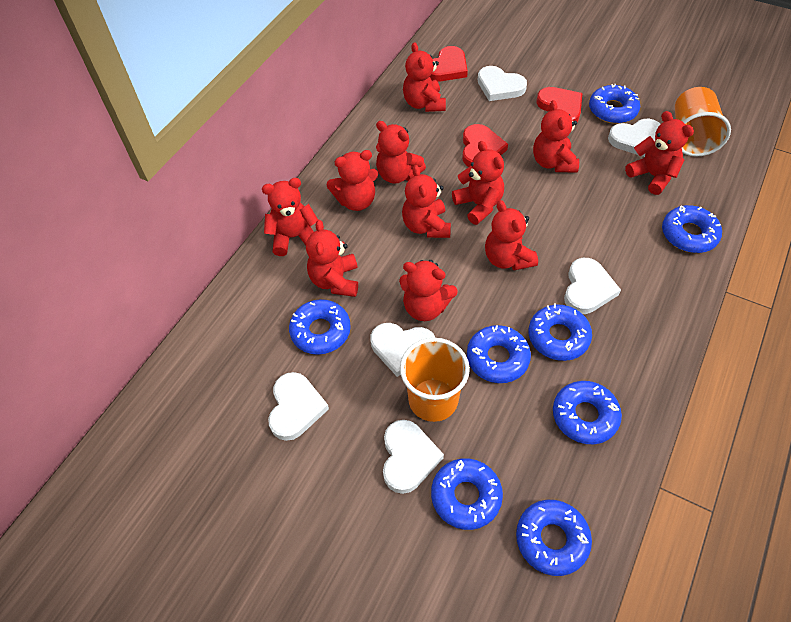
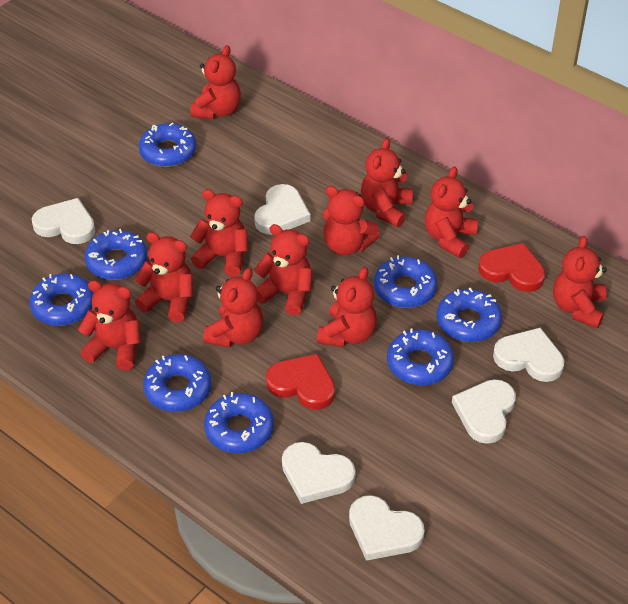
orange cup: 2 -> 0
red heart: 3 -> 2

